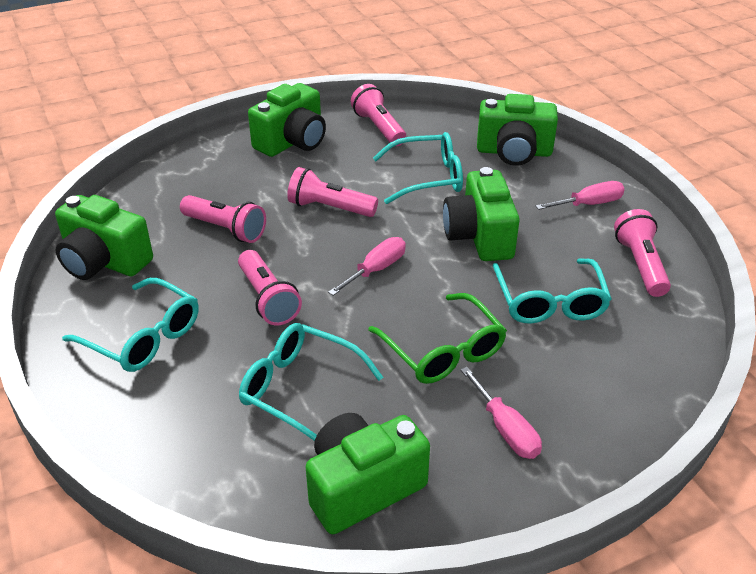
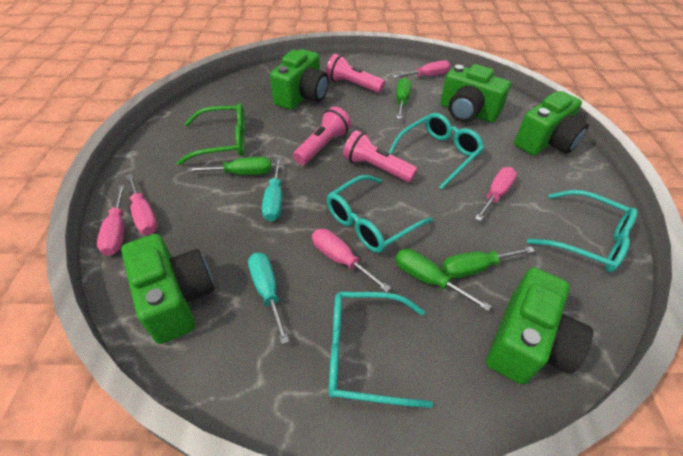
green screwdriver: 0 -> 4
pink flashlight: 5 -> 3
pink screwdriver: 3 -> 5
turquoise screwdriver: 0 -> 2

